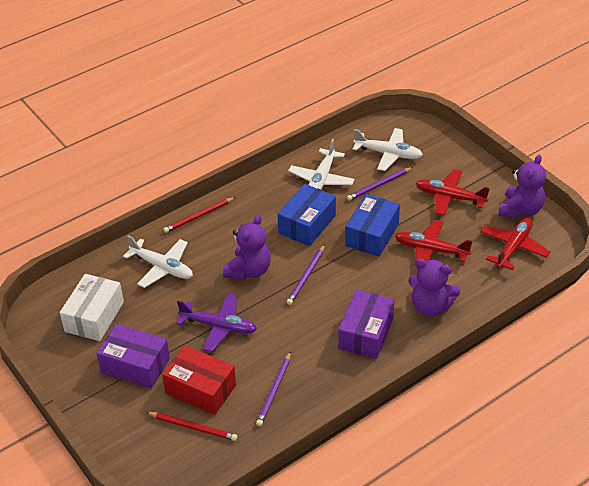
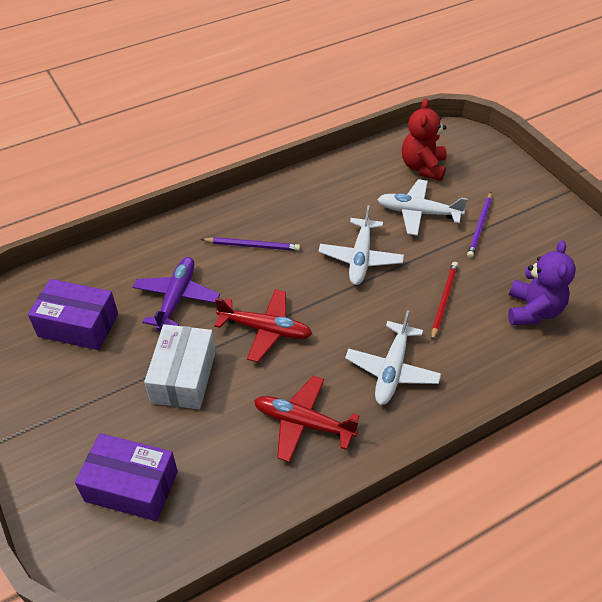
blue box: 2 -> 0
purple pencil: 3 -> 2
purple teddy bear: 3 -> 1
red box: 1 -> 0
red pencil: 2 -> 1
red plane: 3 -> 2
red teddy bear: 0 -> 1

